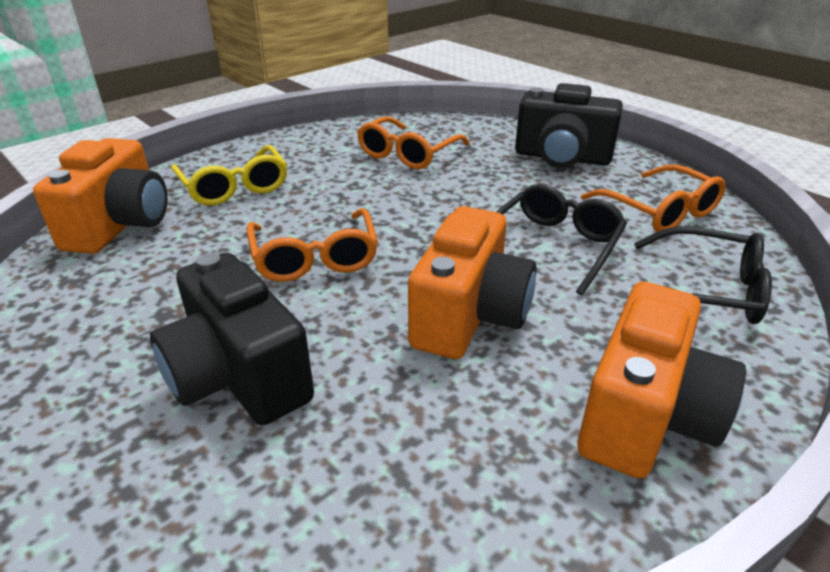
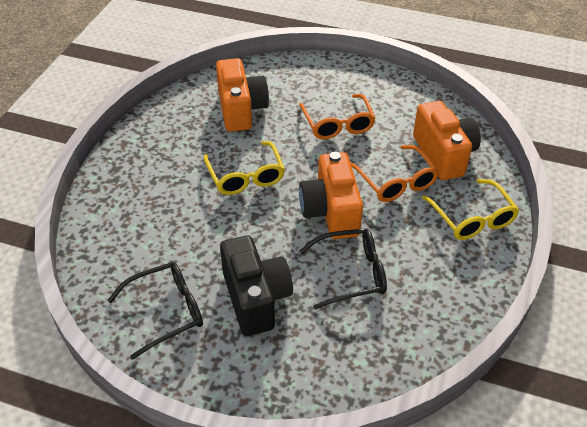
black camera: 2 -> 1
orange glasses: 3 -> 2
yellow glasses: 1 -> 2

